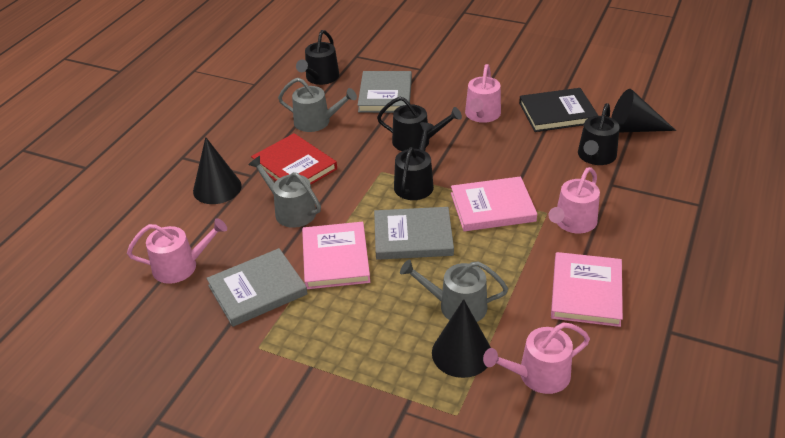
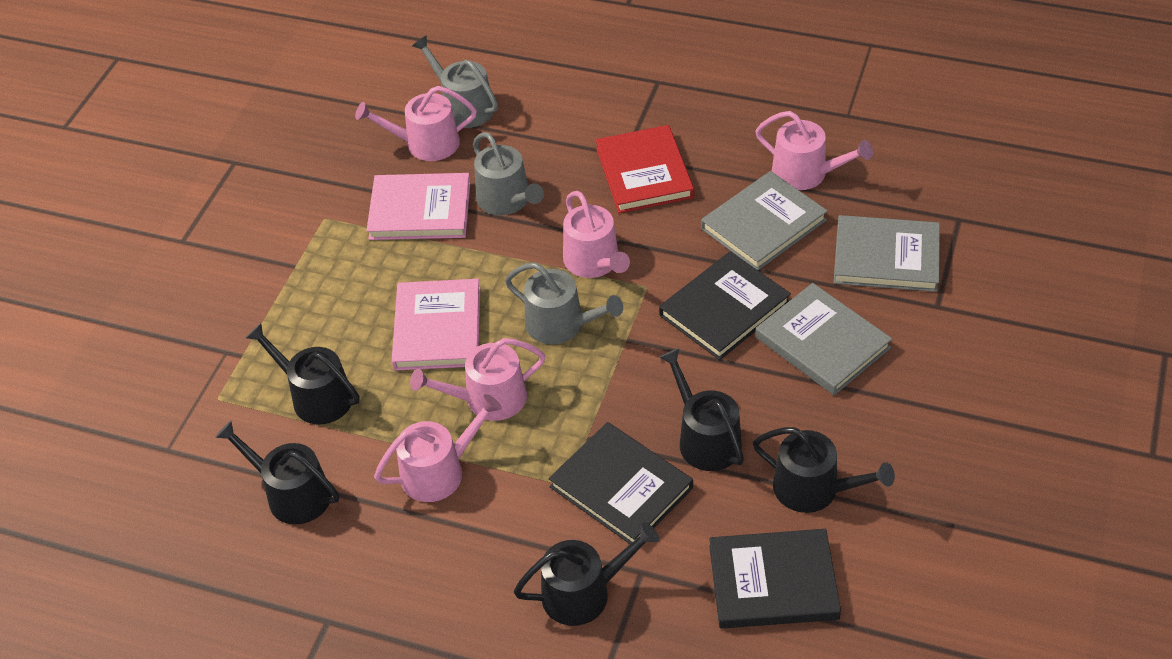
black book: 1 -> 3
black cone: 3 -> 0
black watering can: 4 -> 5
pink book: 3 -> 2
pink watering can: 4 -> 5

